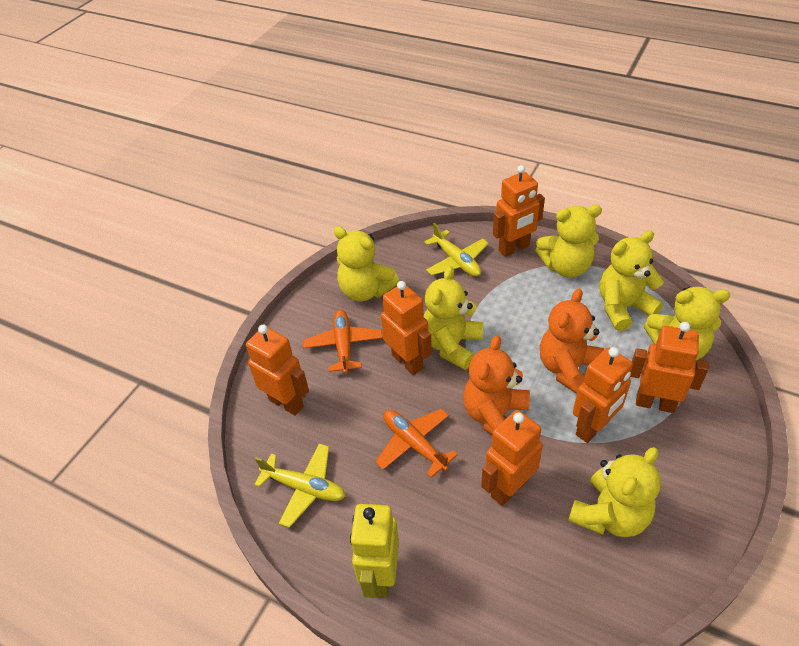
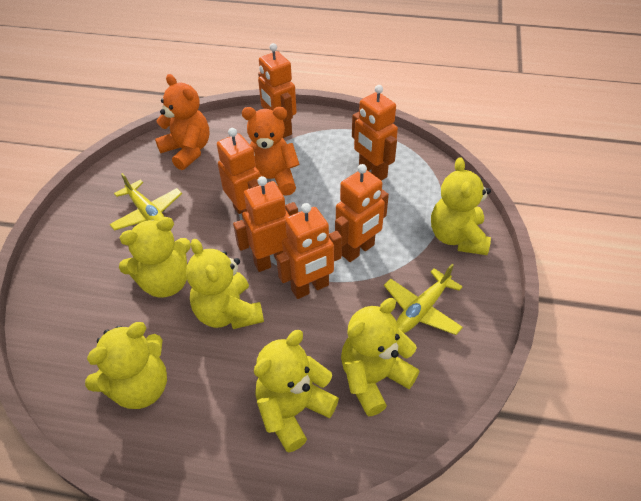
orange plane: 2 -> 0
yellow robot: 1 -> 0

